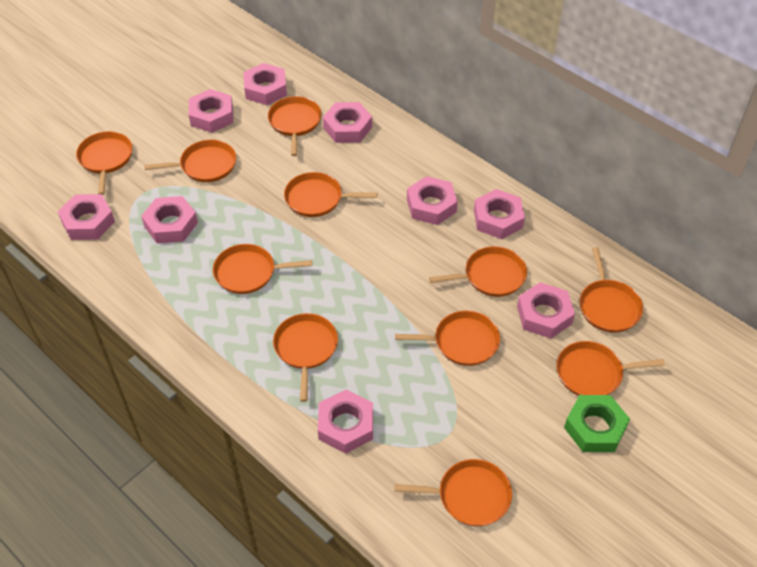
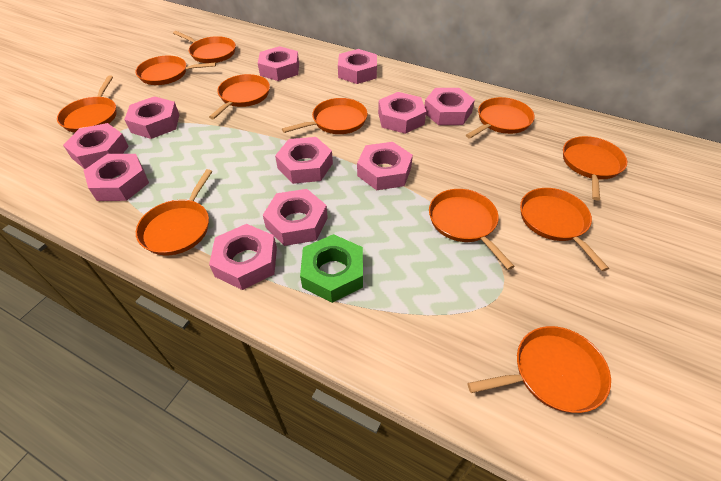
pink nut: 9 -> 11

